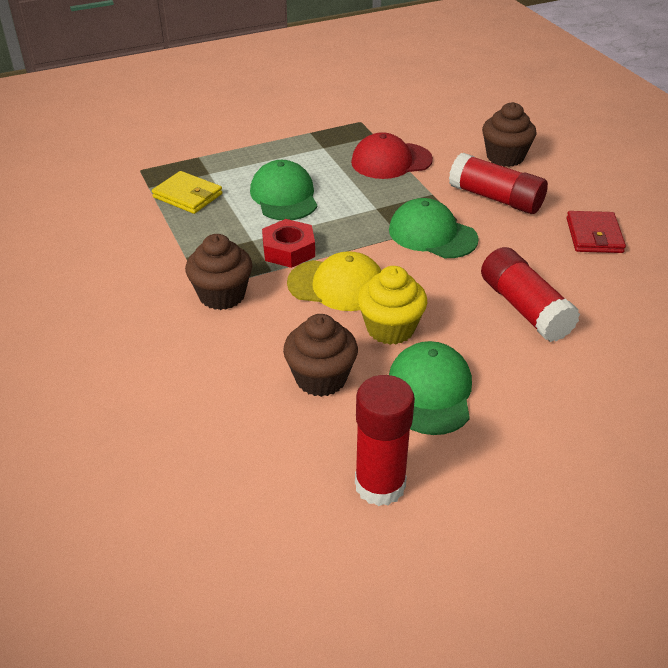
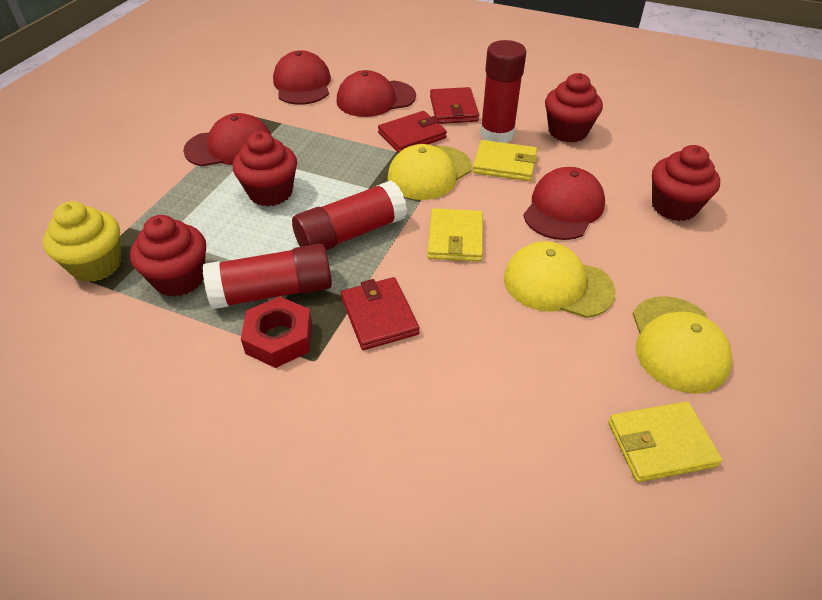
brown cupcake: 3 -> 0
green cap: 3 -> 0
red cap: 1 -> 4
red cupcake: 0 -> 4
red wallet: 1 -> 3
yellow cap: 1 -> 3
yellow wallet: 1 -> 3

